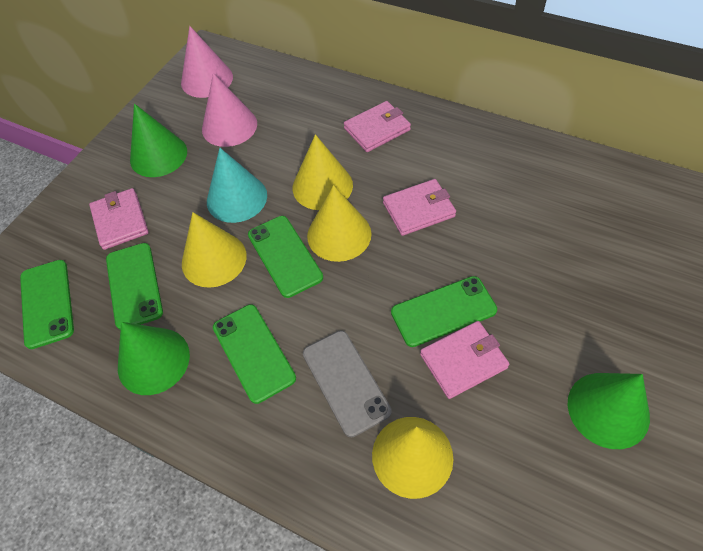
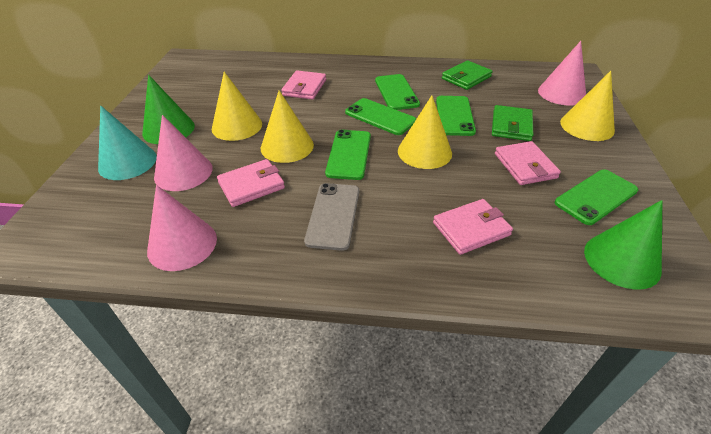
green cone: 3 -> 2
green wallet: 0 -> 2
pink cone: 2 -> 3

